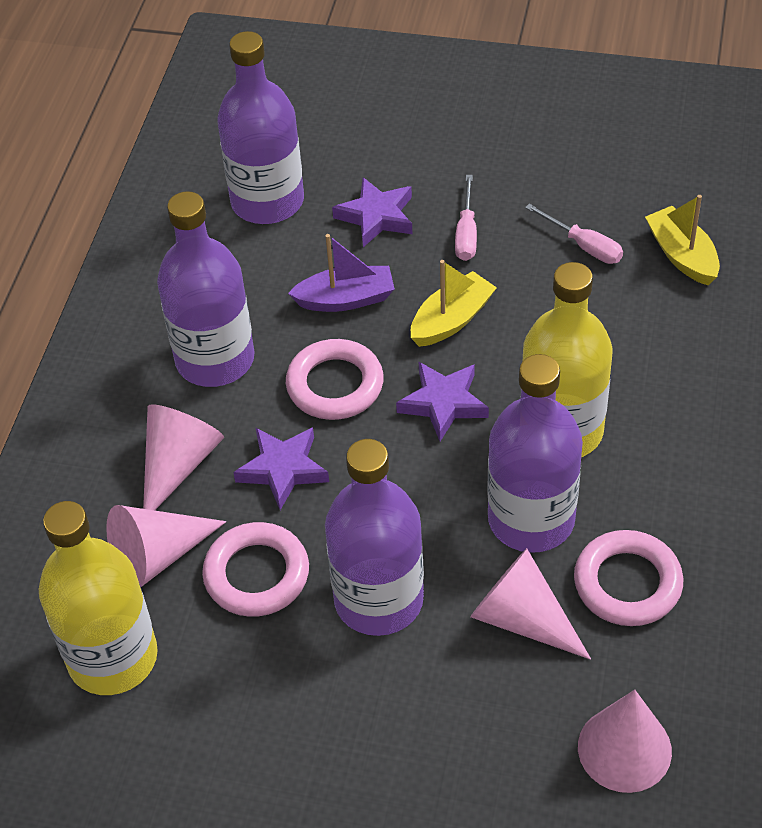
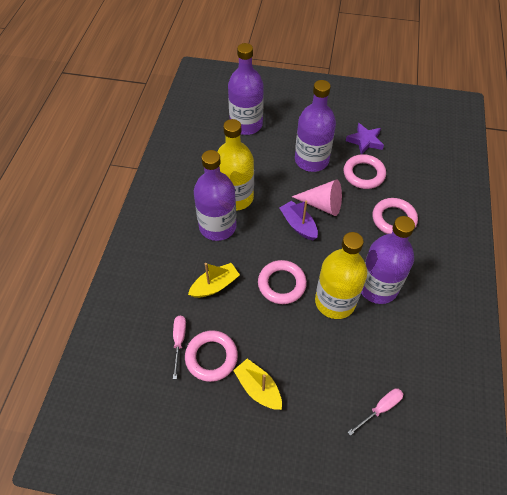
pink cone: 4 -> 1
pink ring: 3 -> 4
purple star: 3 -> 1

